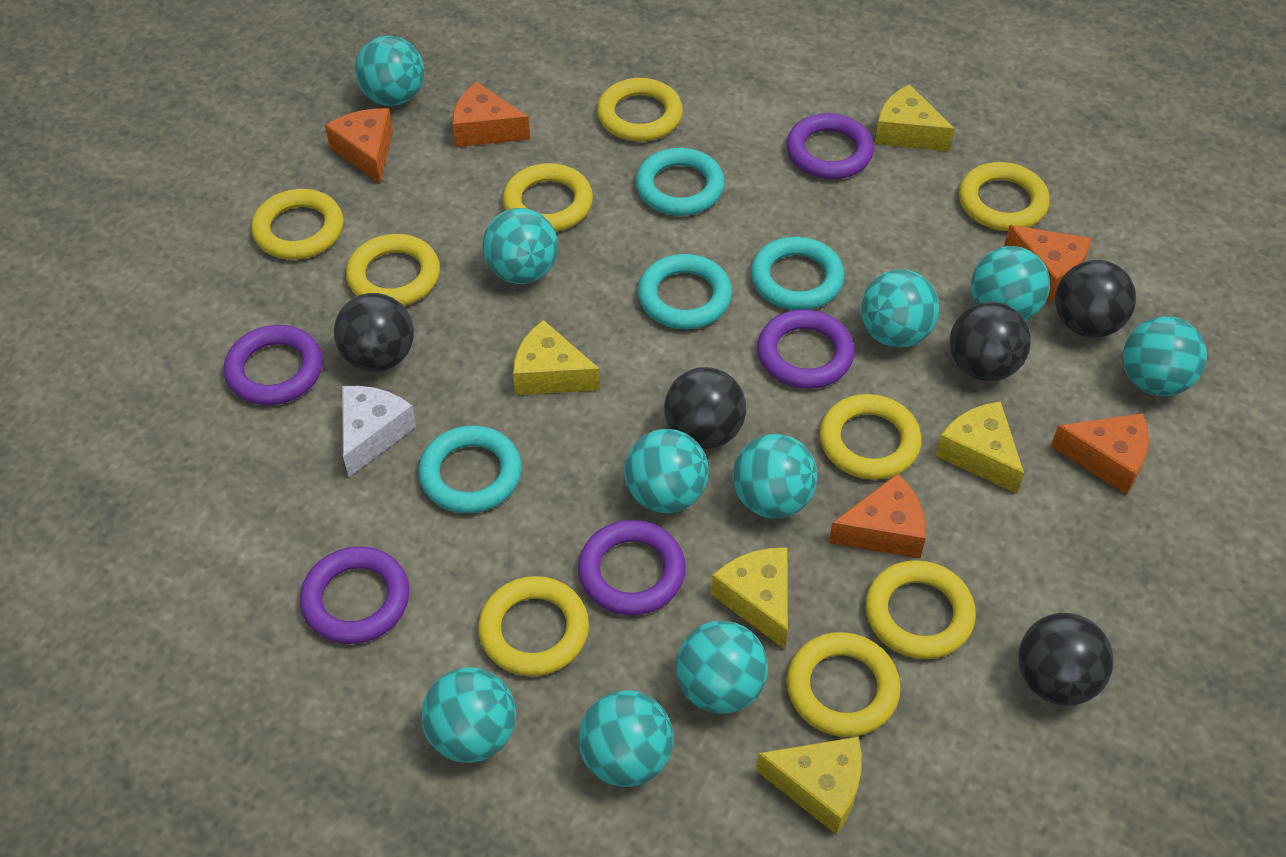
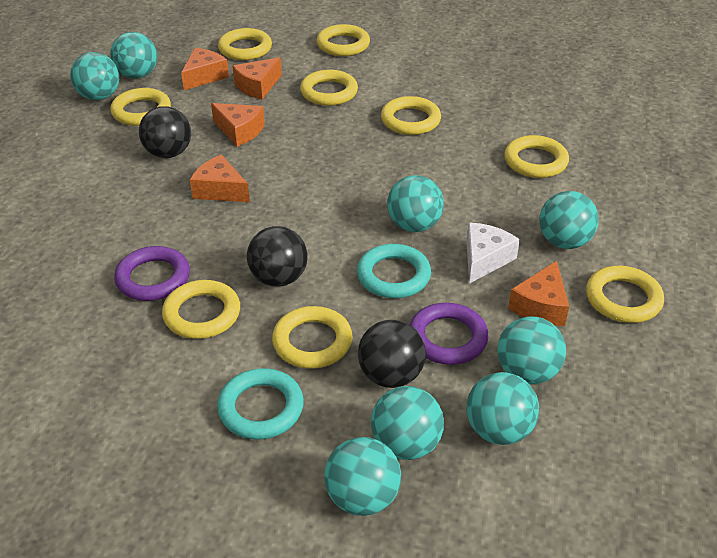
black ball: 5 -> 3
purple ring: 5 -> 2
turquoise ball: 10 -> 8
turquoise ring: 4 -> 2
yellow cheese: 5 -> 0

